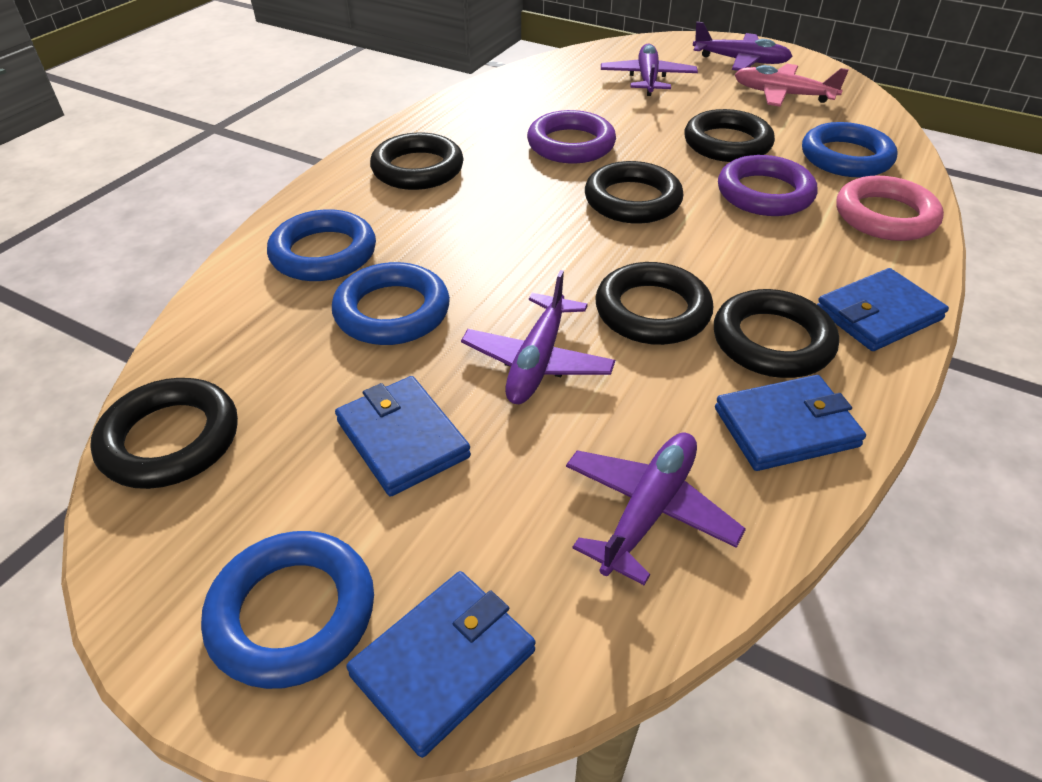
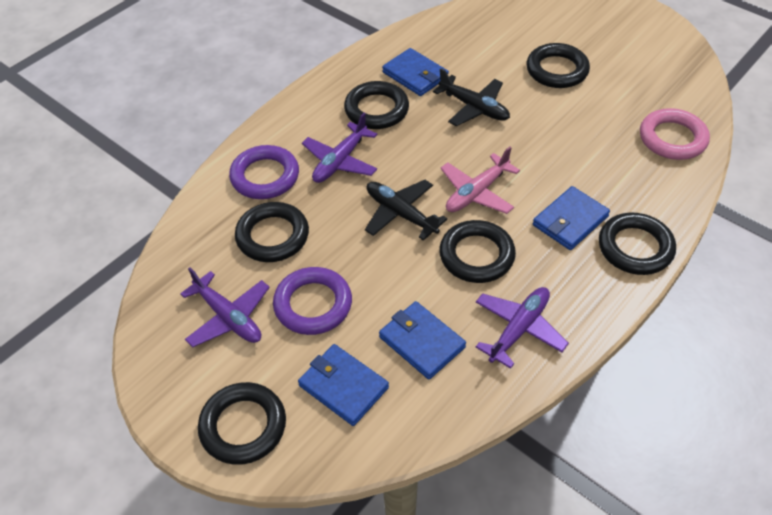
black plane: 0 -> 2
blue ring: 4 -> 0
purple plane: 4 -> 3

